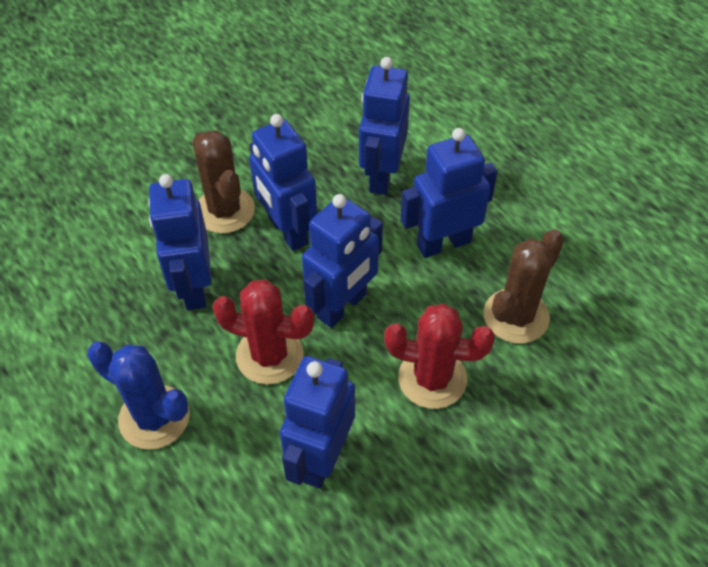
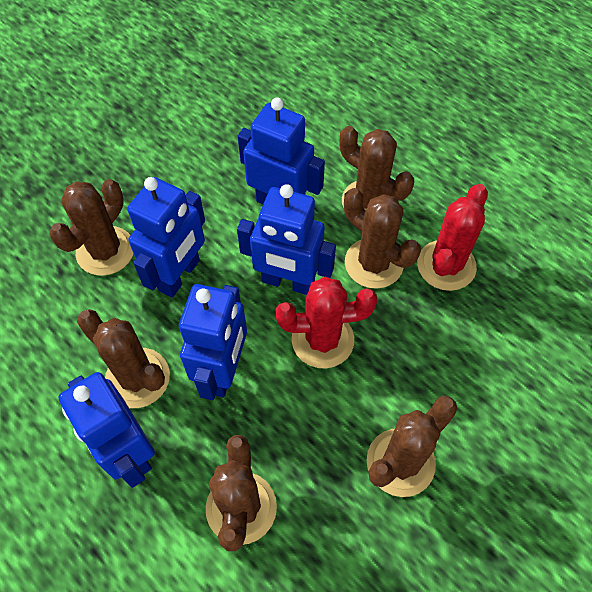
blue cactus: 1 -> 0
blue robot: 6 -> 5
brown cactus: 2 -> 6

